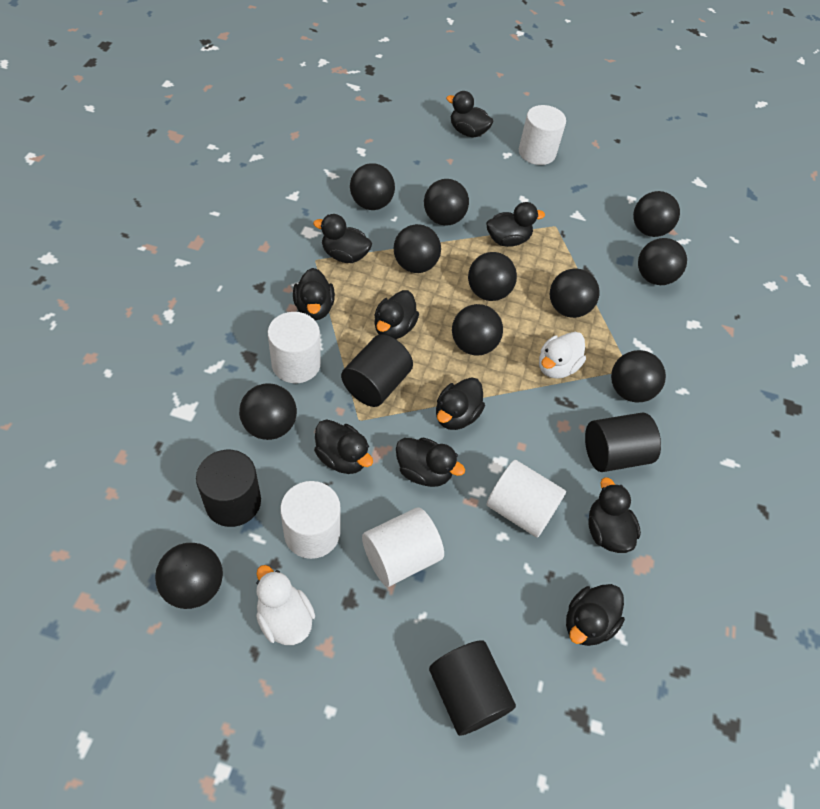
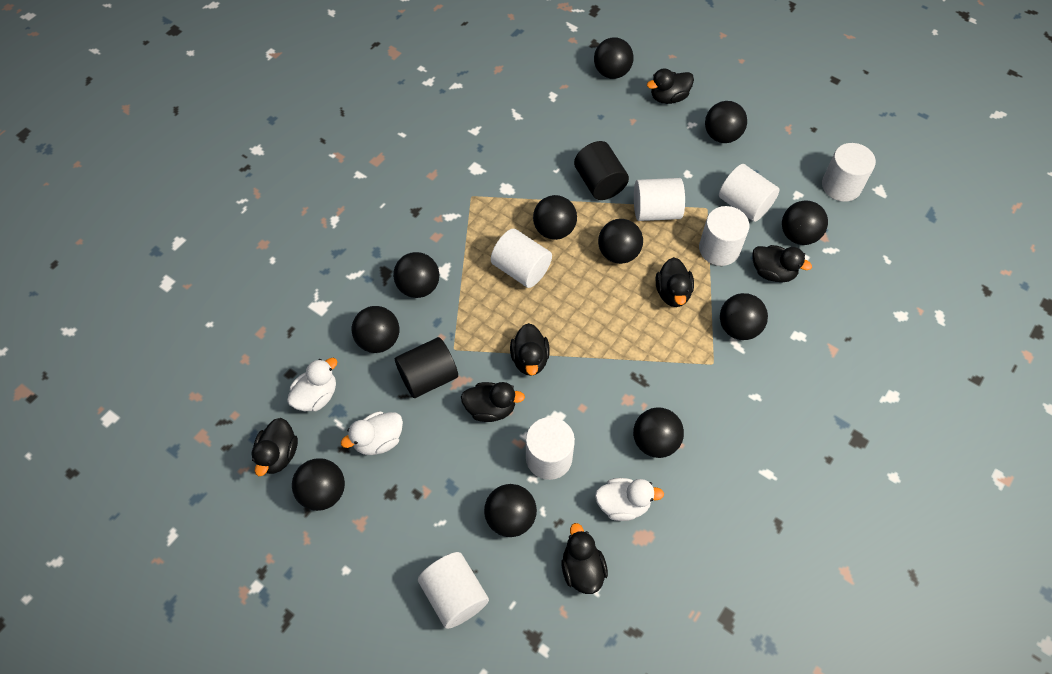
black cylinder: 4 -> 2
black duck: 10 -> 7
white cylinder: 5 -> 7
white duck: 2 -> 3

